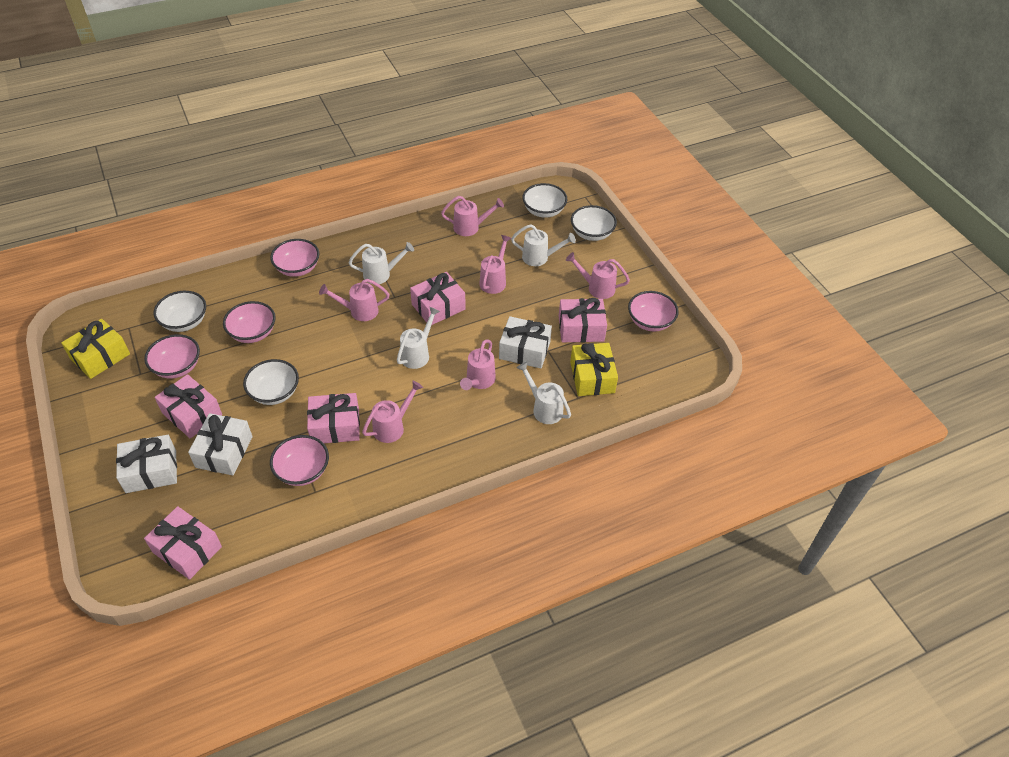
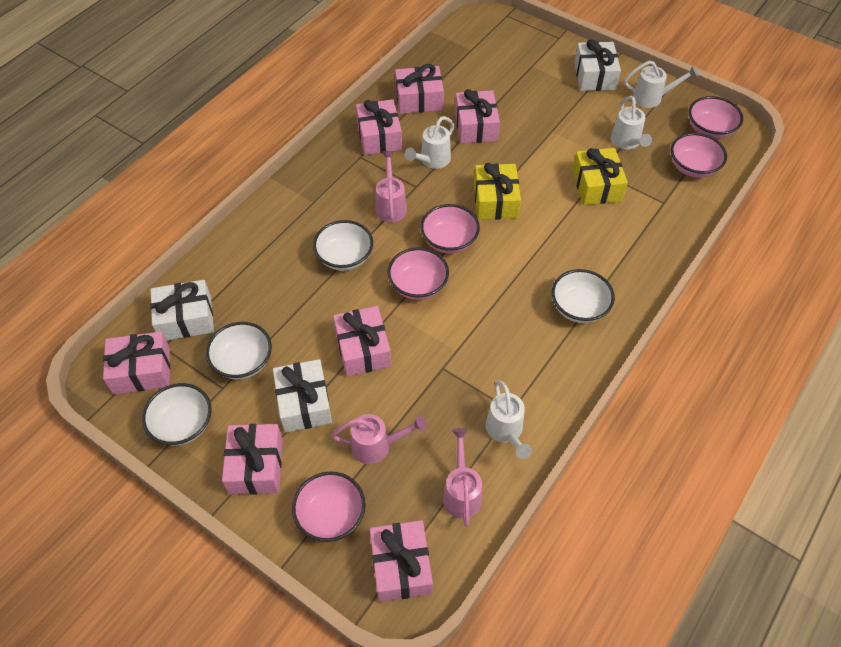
pink gift: 5 -> 7
pink watering can: 6 -> 3

